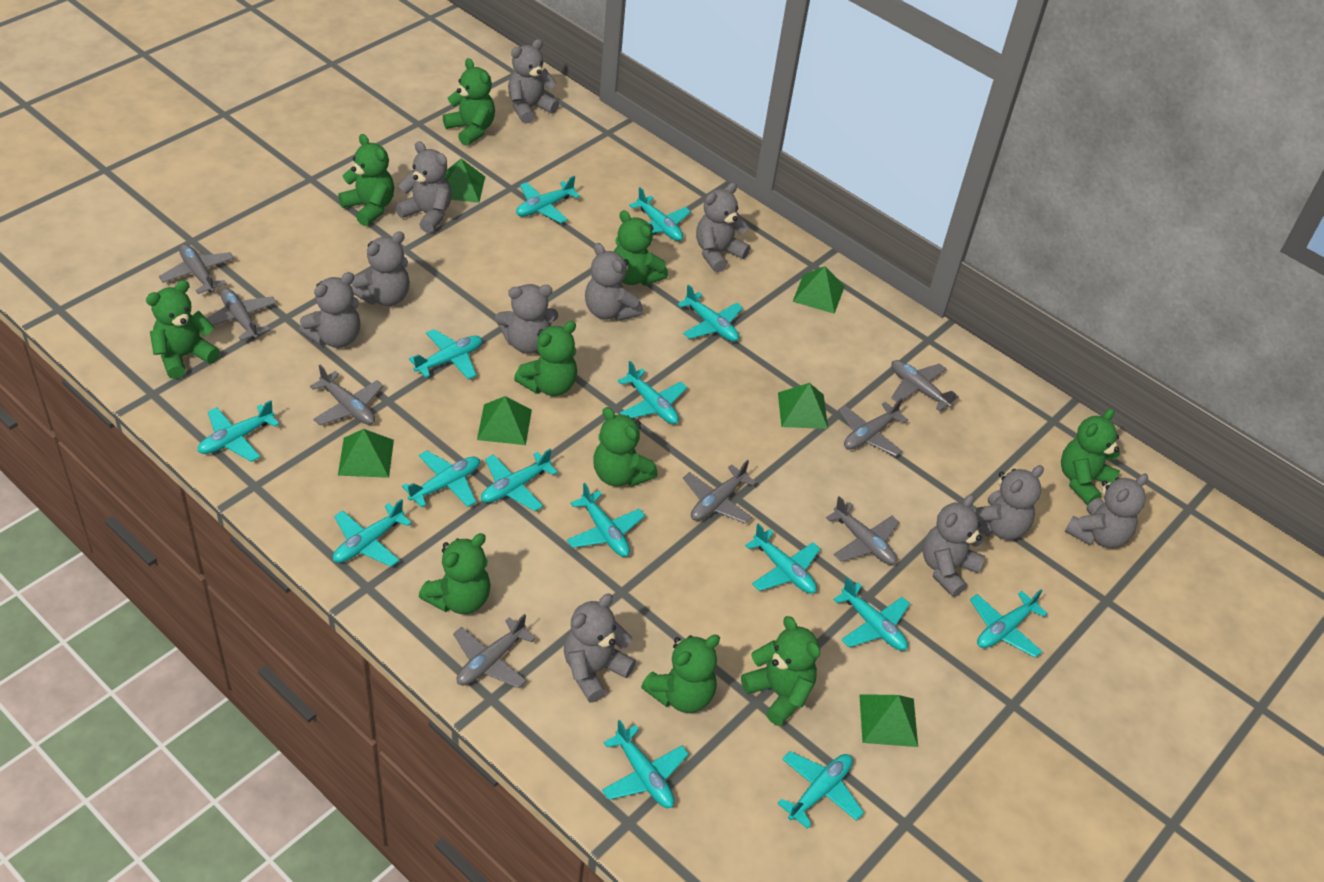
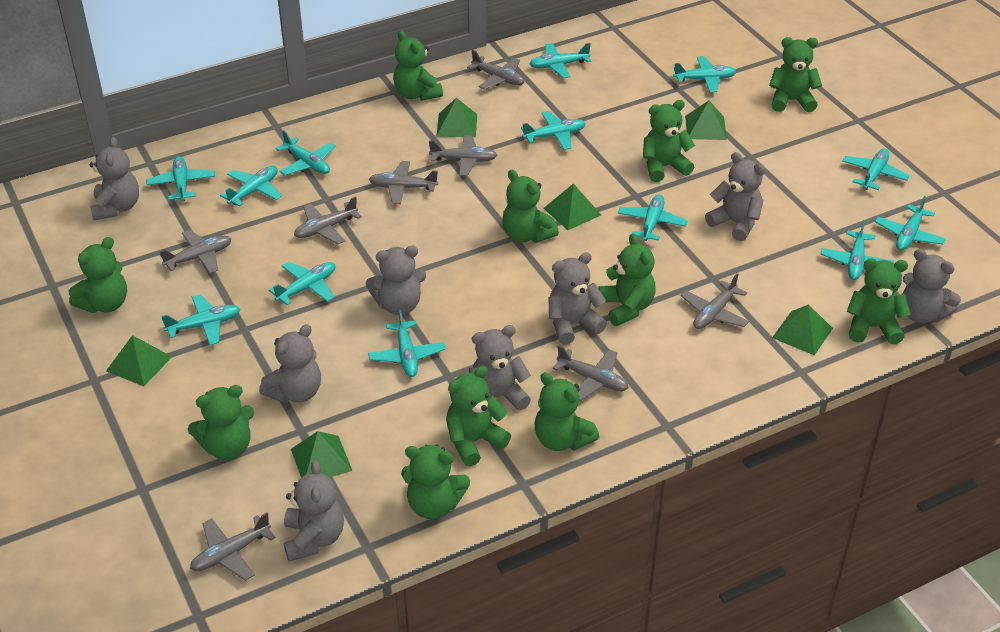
green teddy bear: 10 -> 11
grey teddy bear: 11 -> 8
turquoise plane: 15 -> 13

